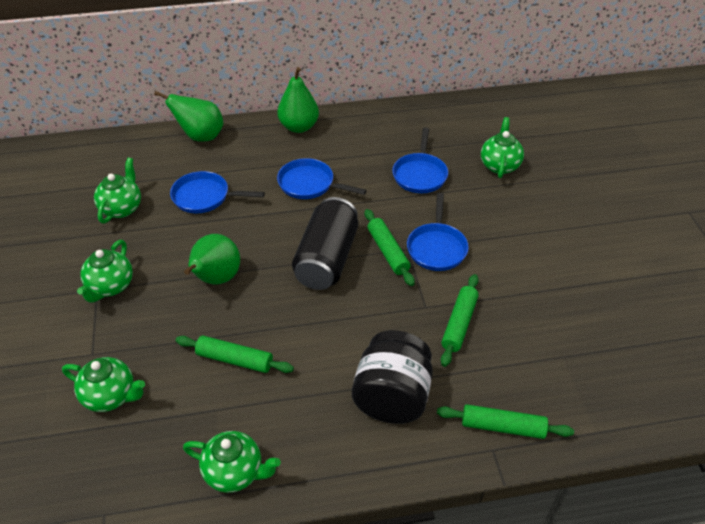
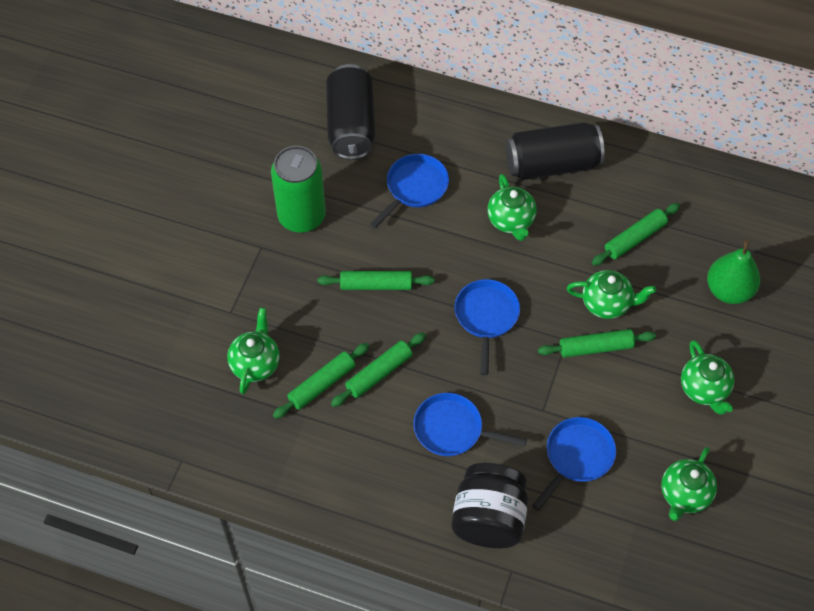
black can: 1 -> 2
green can: 0 -> 1
green pear: 3 -> 1
green rolling pin: 4 -> 5

